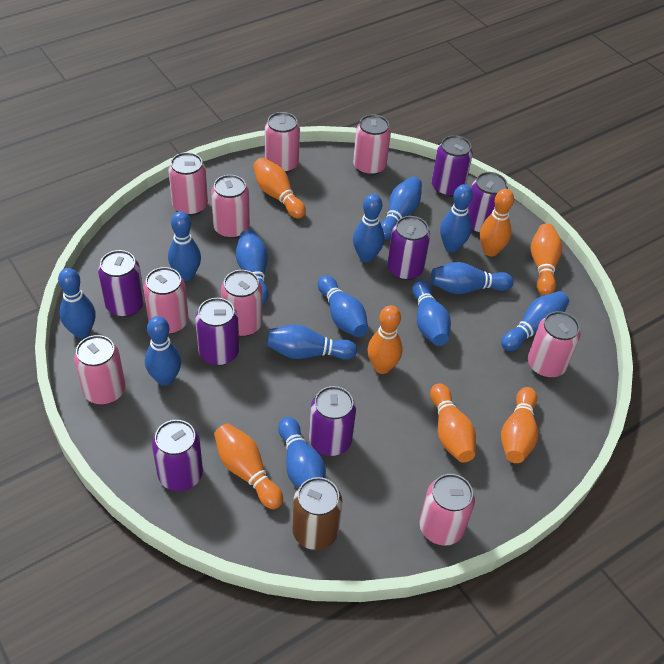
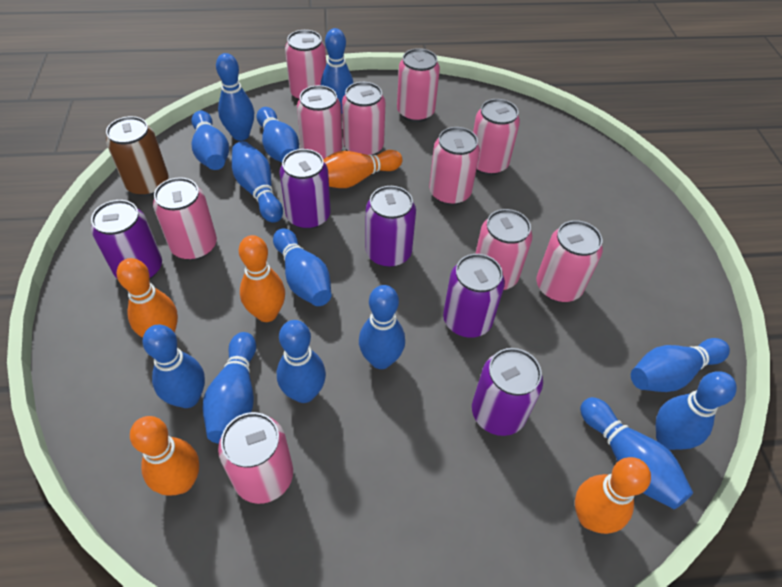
orange bowling pin: 7 -> 5
pink can: 9 -> 10
purple can: 7 -> 5

